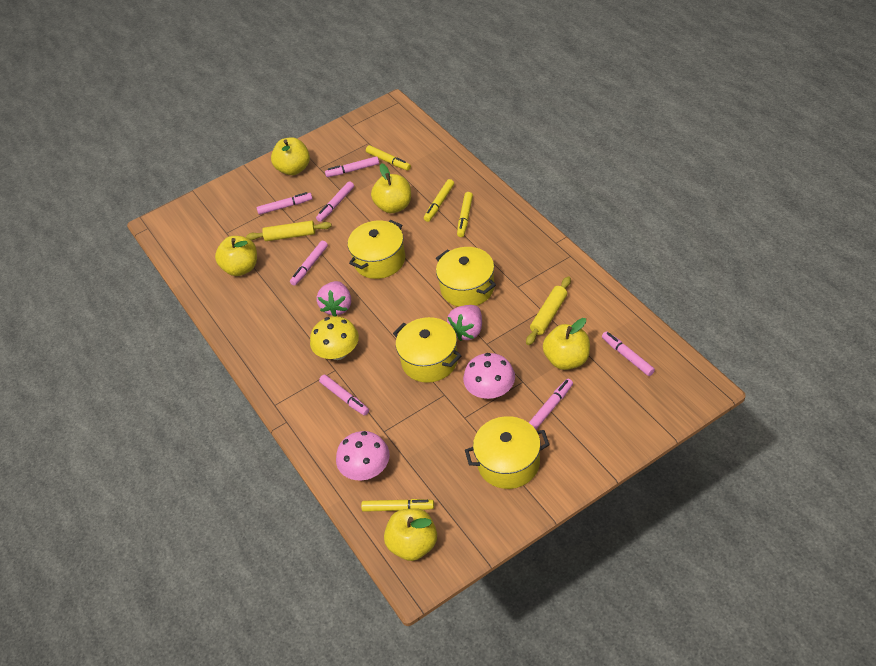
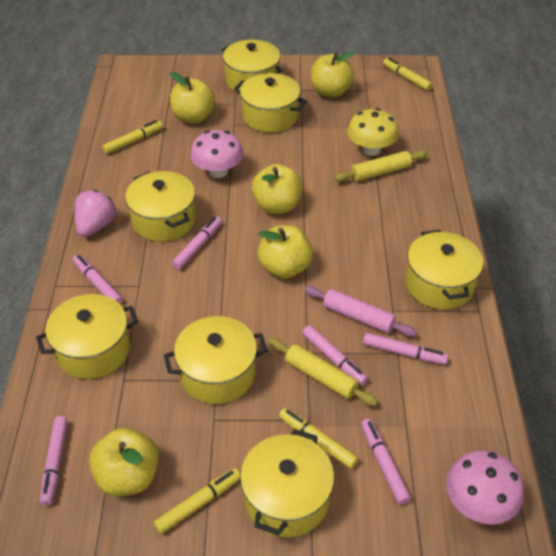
pink marker: 7 -> 6
pink rolling pin: 0 -> 1
pink strawberry: 2 -> 1
yellow pot: 4 -> 7

